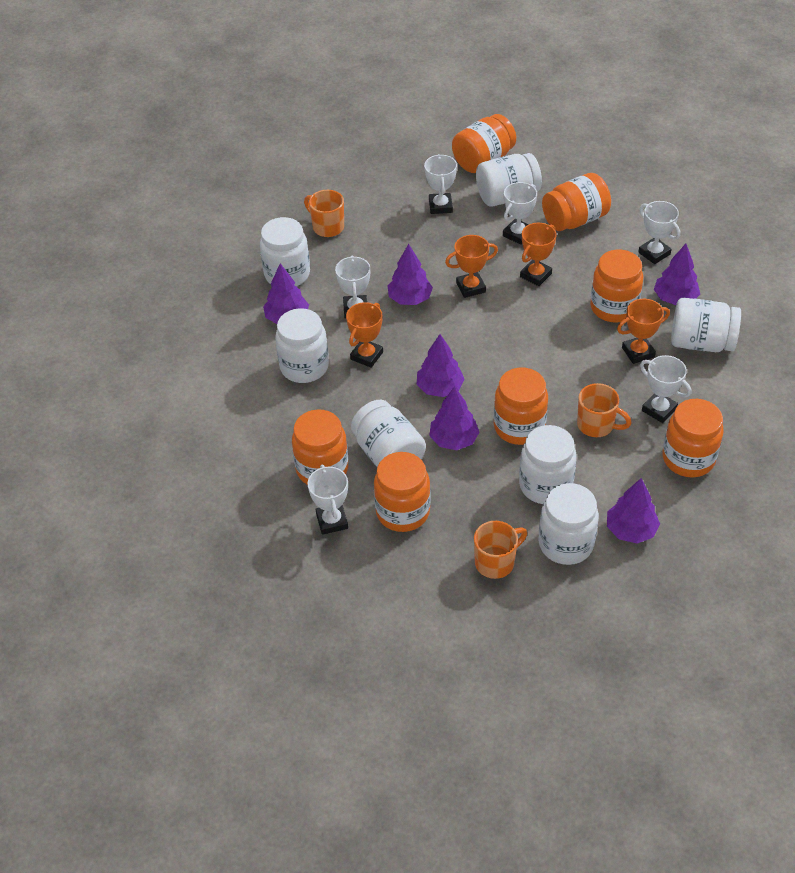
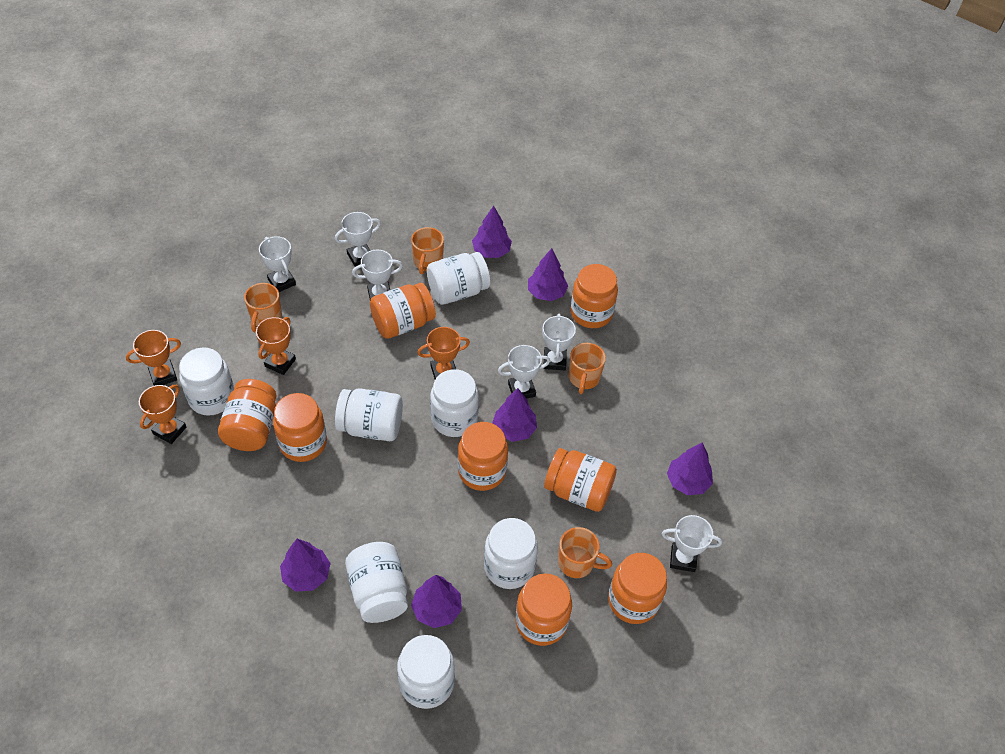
orange jar: 7 -> 8
orange mug: 3 -> 4

